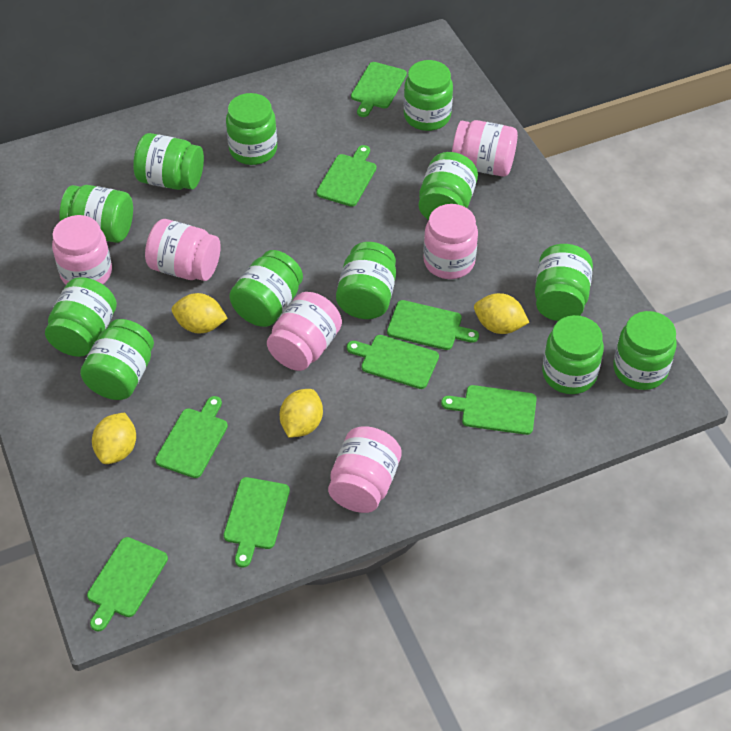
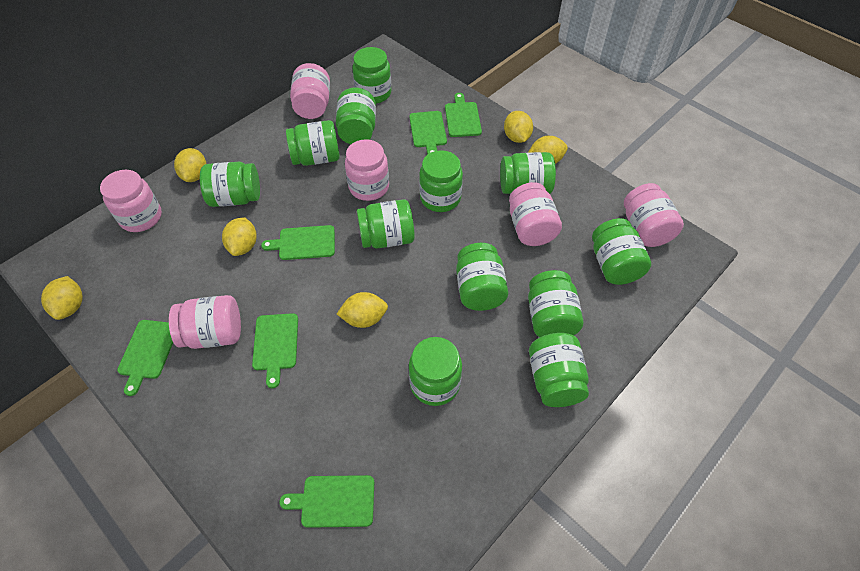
green cutting board: 8 -> 6
yellow lemon: 4 -> 6

